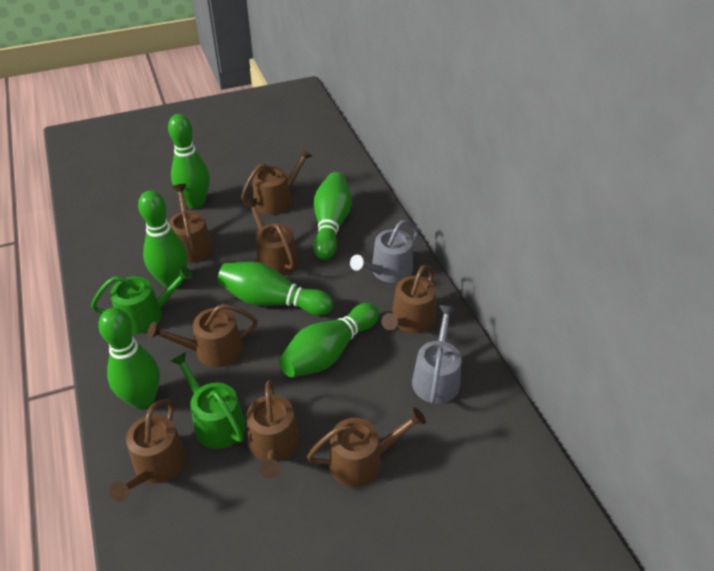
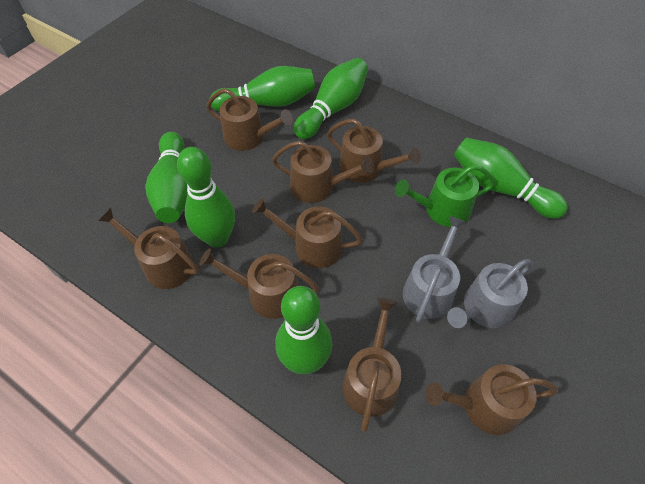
green watering can: 2 -> 1

